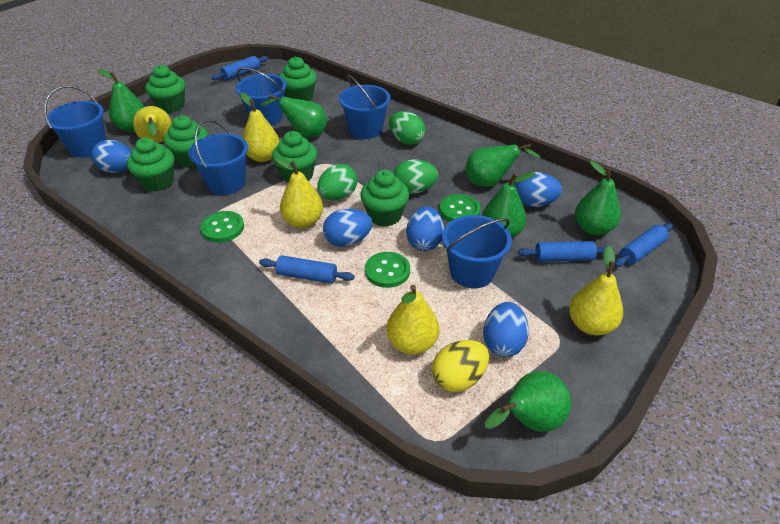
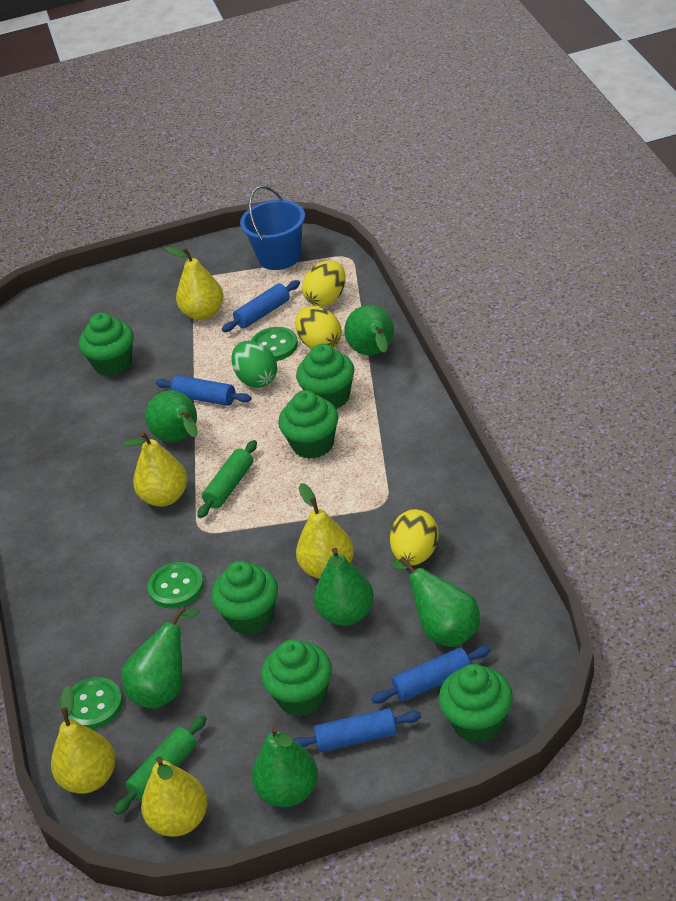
blue bucket: 5 -> 1
blue egg: 5 -> 0
green egg: 3 -> 1
green rolling pin: 0 -> 2
yellow egg: 1 -> 3

